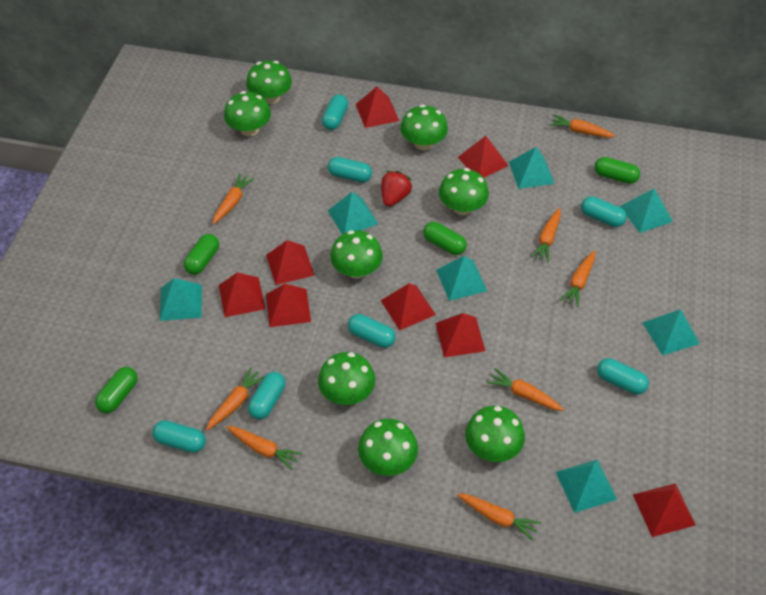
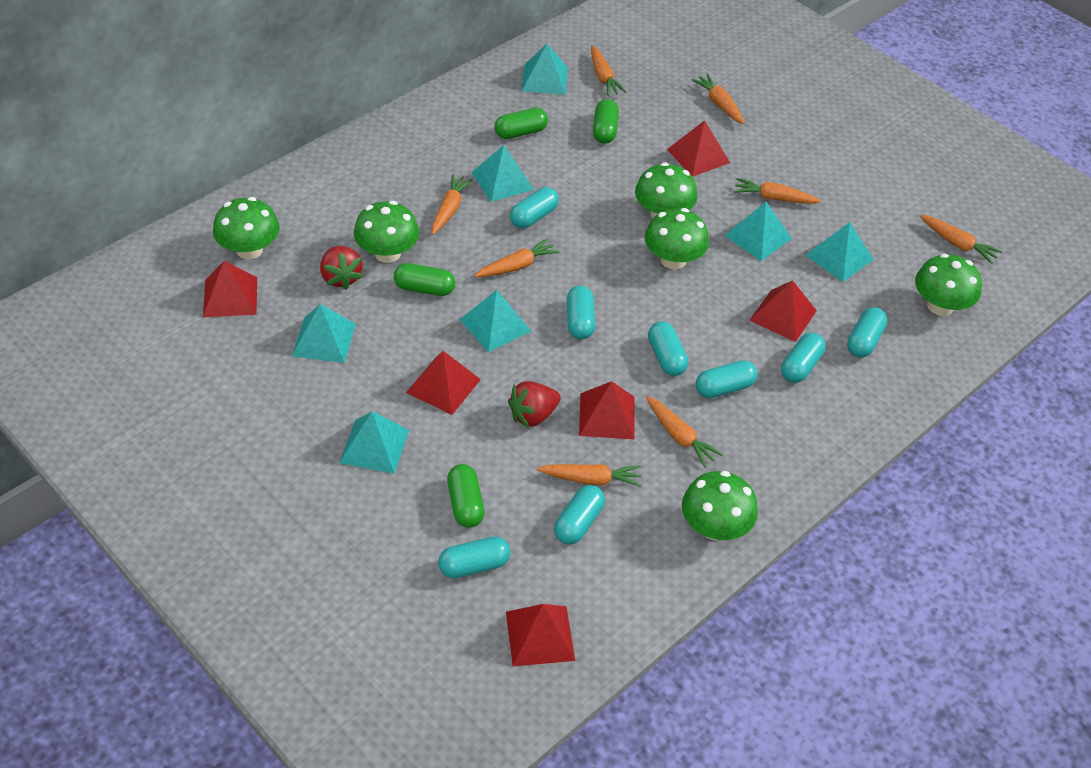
green mushroom: 8 -> 6
red pyramid: 8 -> 6
red strawberry: 1 -> 2
turquoise capsule: 7 -> 8

